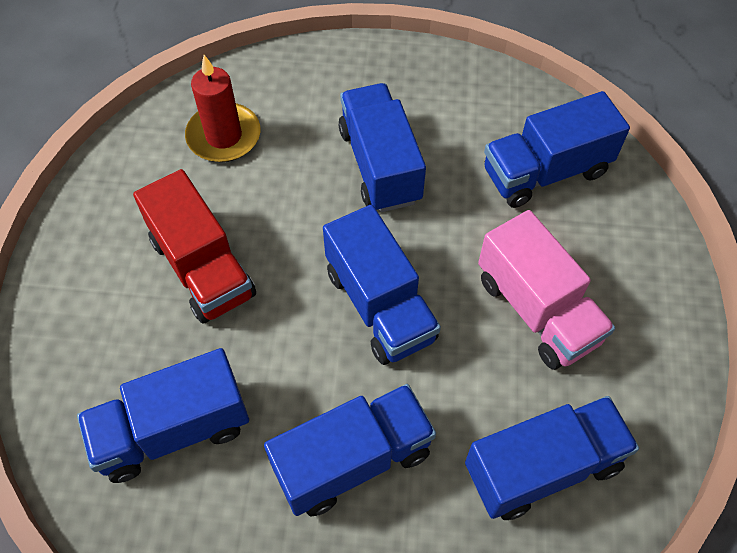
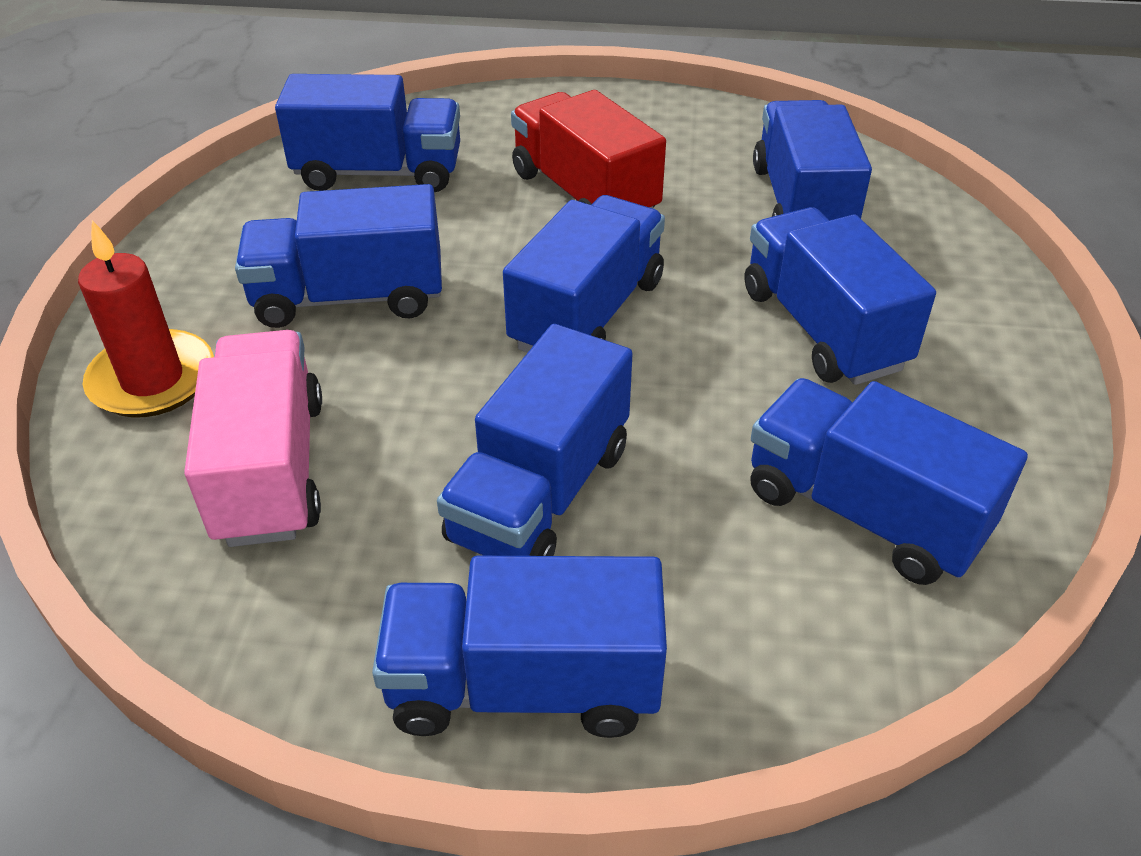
blue truck: 6 -> 8

